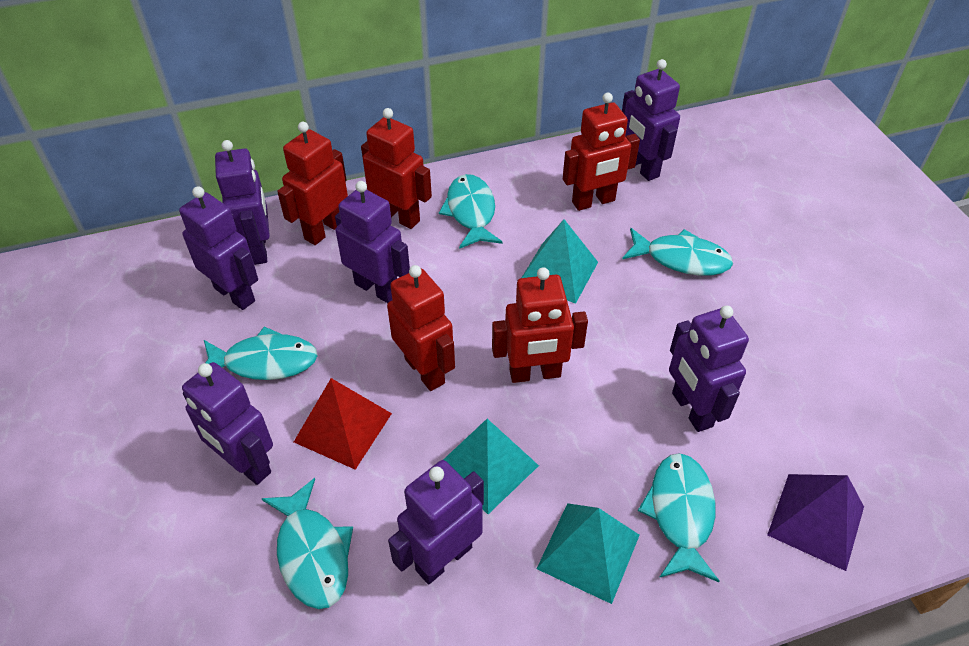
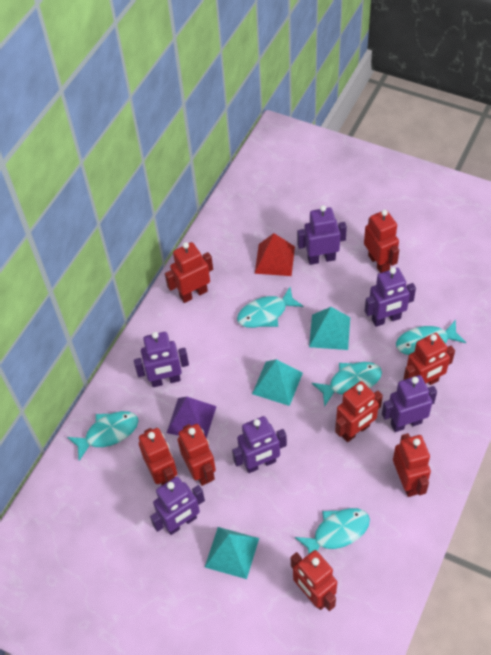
purple robot: 7 -> 6
red robot: 5 -> 8

